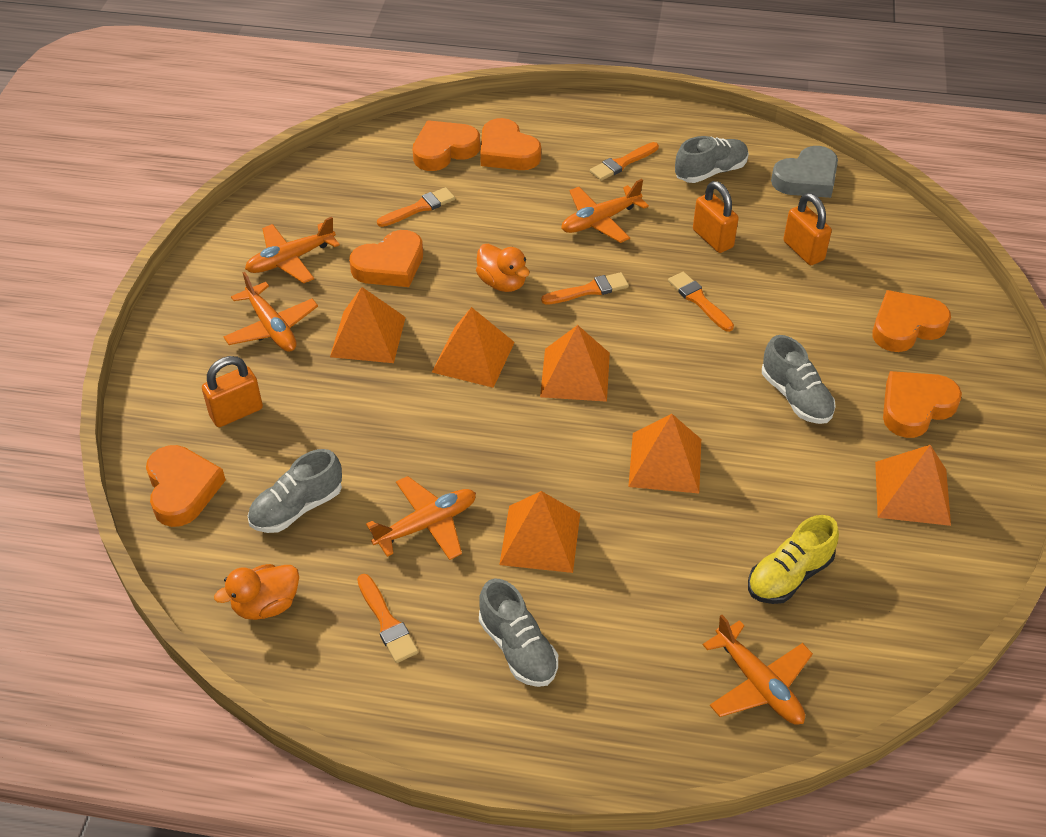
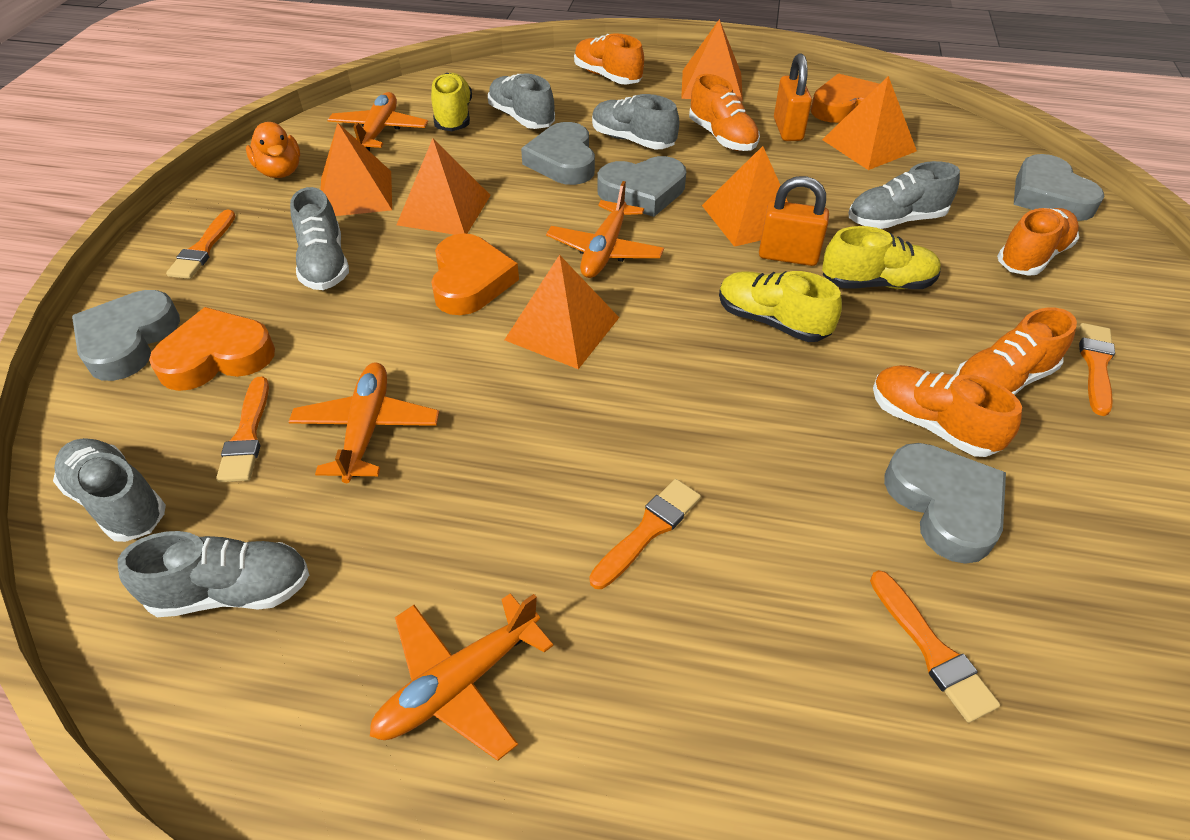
grey heart: 1 -> 5
grey shoe: 4 -> 6
orange duck: 2 -> 1
orange heart: 6 -> 3
orange padlock: 3 -> 2
orange plane: 5 -> 4
orange shoe: 0 -> 5
yellow shoe: 1 -> 3

